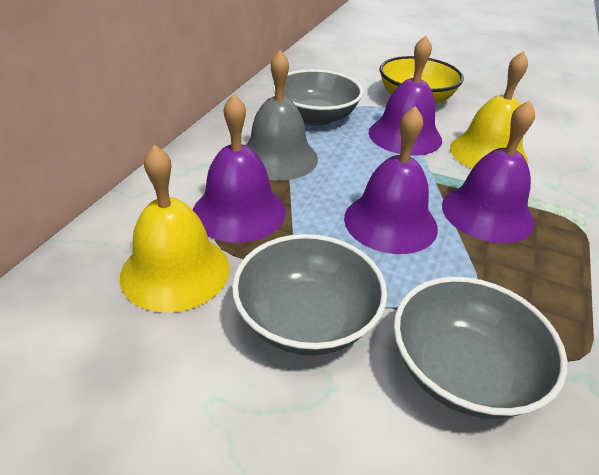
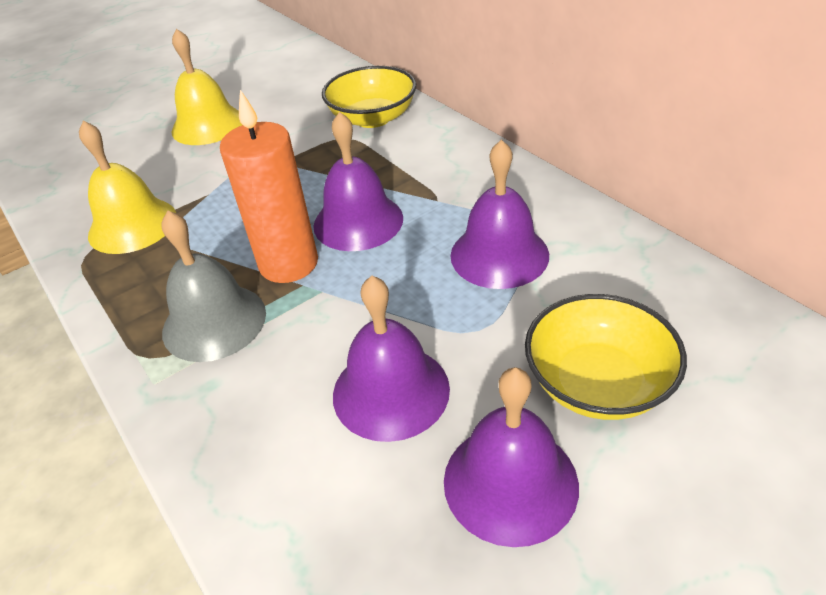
grey bowl: 3 -> 0
orange candle: 0 -> 1
yellow bowl: 1 -> 2

